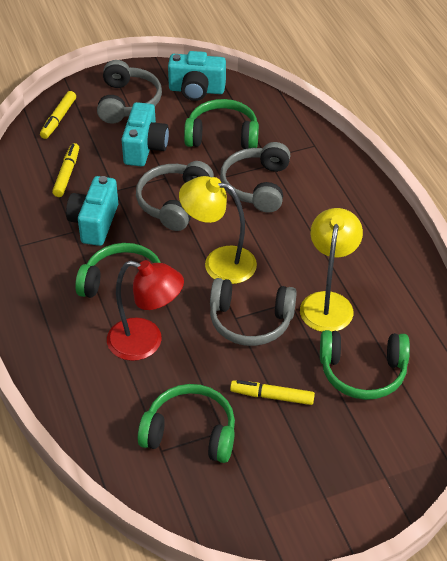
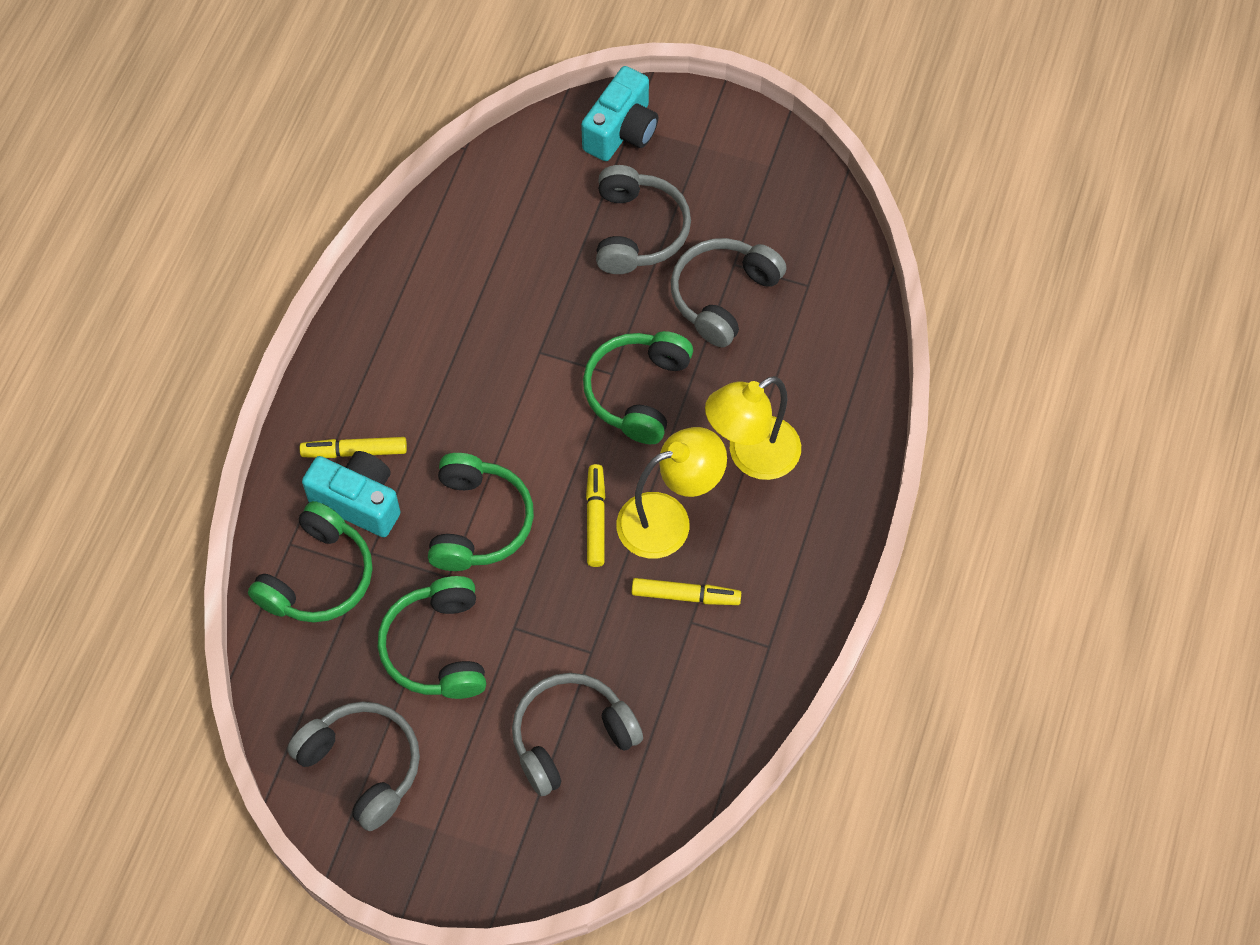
red lamp: 1 -> 0
turquoise camera: 3 -> 2

